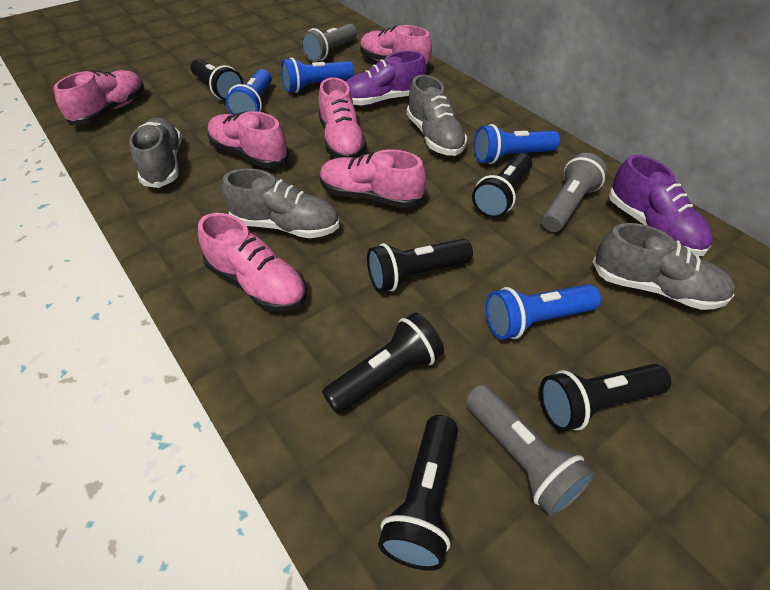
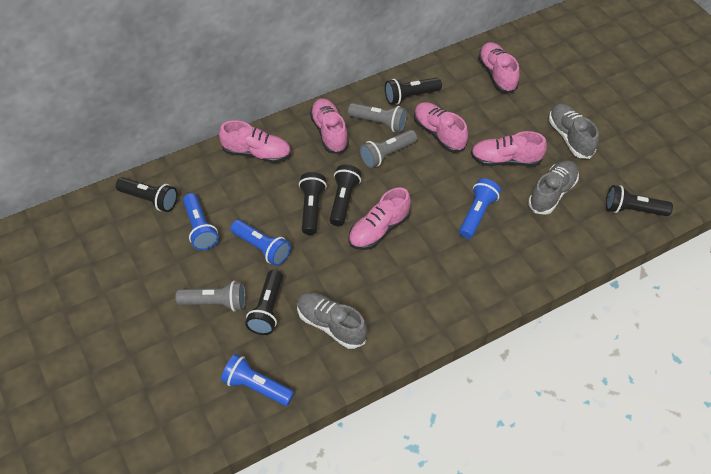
grey shoe: 4 -> 3
purple shoe: 2 -> 0

